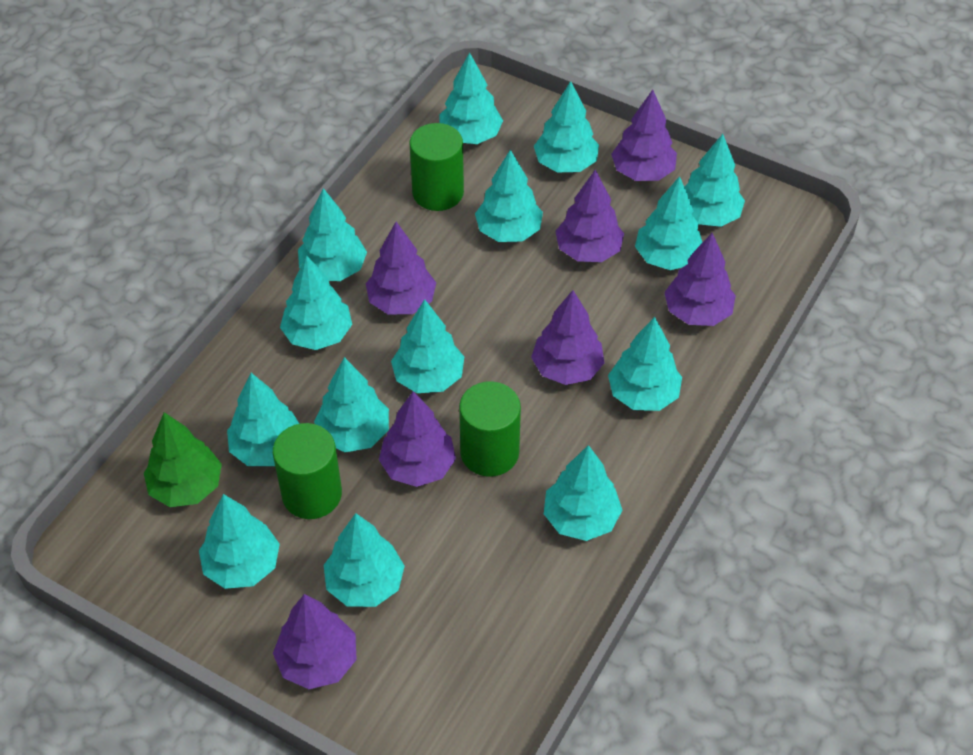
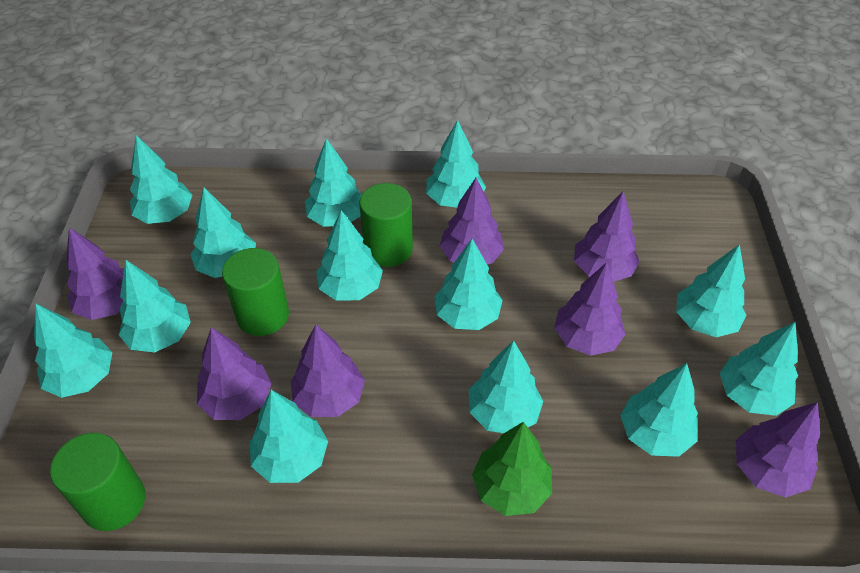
turquoise tree: 14 -> 13

